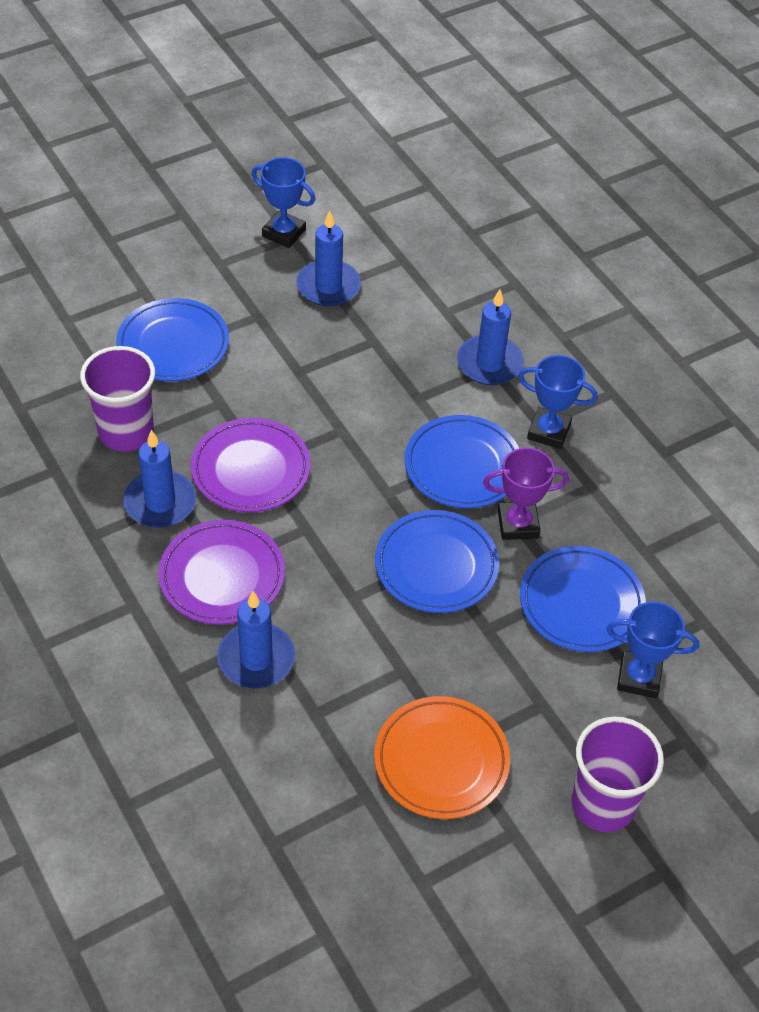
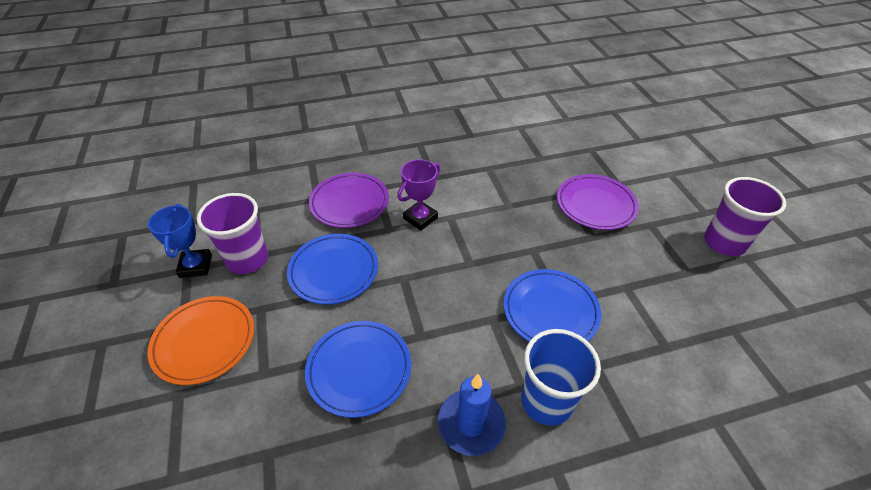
blue candle: 4 -> 1
blue cup: 0 -> 1
blue plate: 4 -> 3
blue trophy: 3 -> 1

